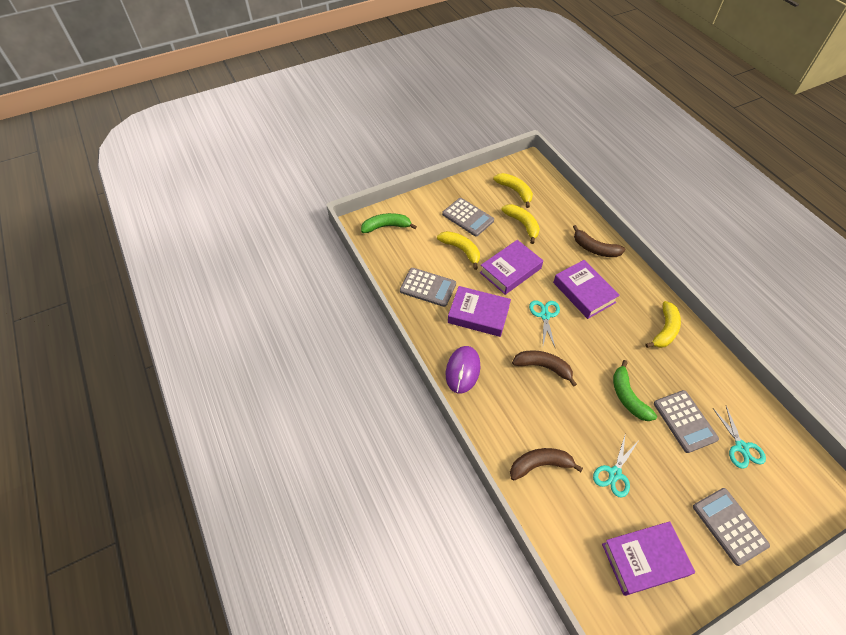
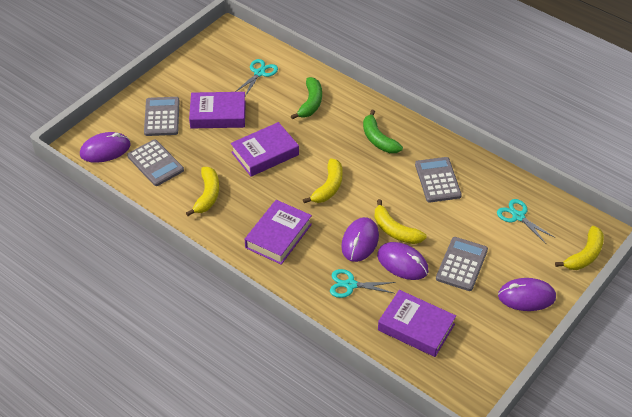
brown banana: 3 -> 0
purple mouse: 1 -> 4

